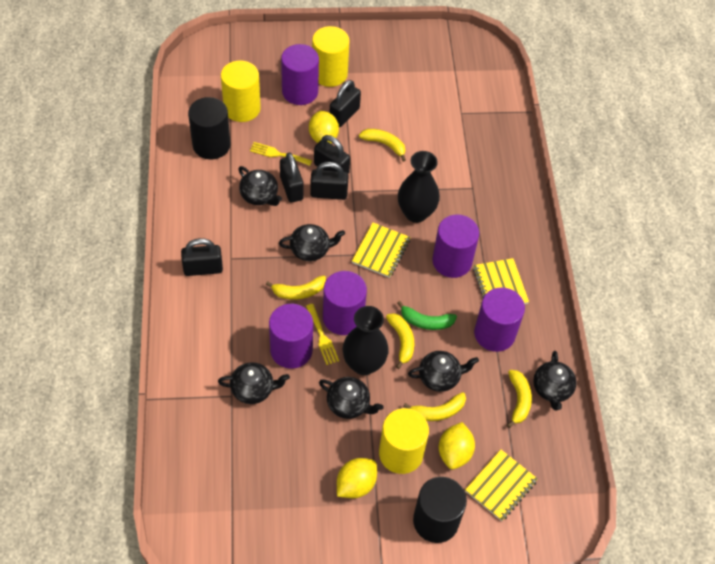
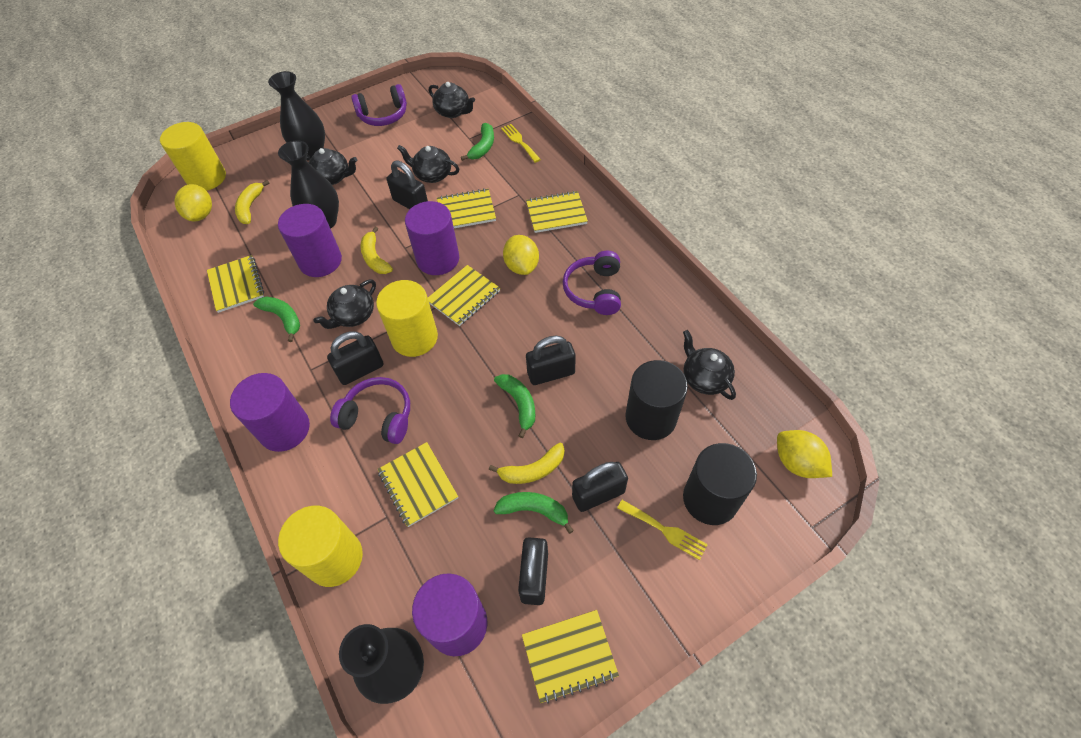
black teapot: 6 -> 5
black vase: 2 -> 3
green banana: 1 -> 4
purple cylinder: 5 -> 4
purple headphones: 0 -> 3
yellow banana: 5 -> 3
yellow notebook: 3 -> 6

